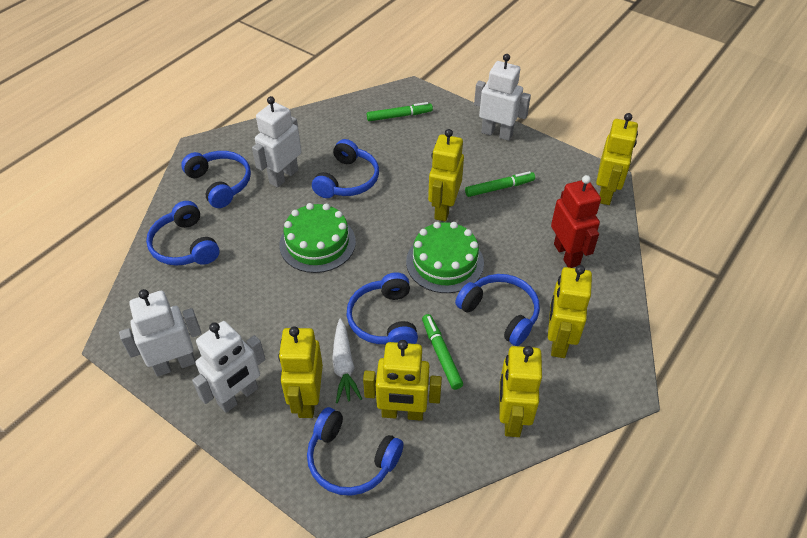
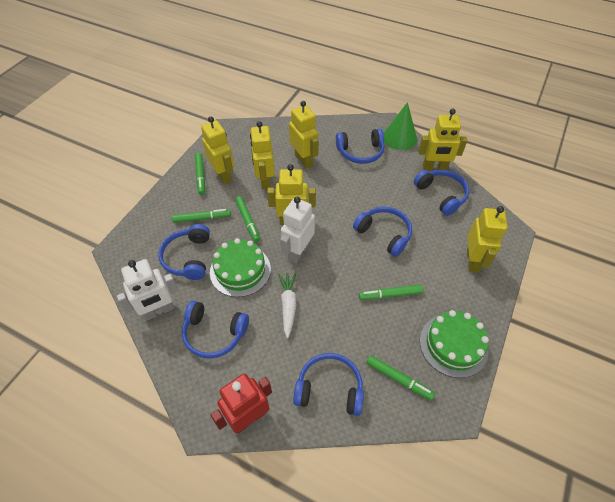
green cone: 0 -> 1
green marker: 3 -> 5
white robot: 4 -> 2

